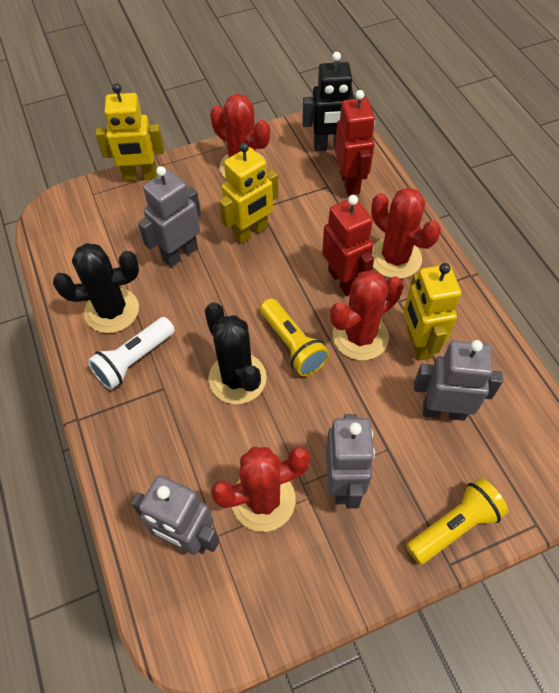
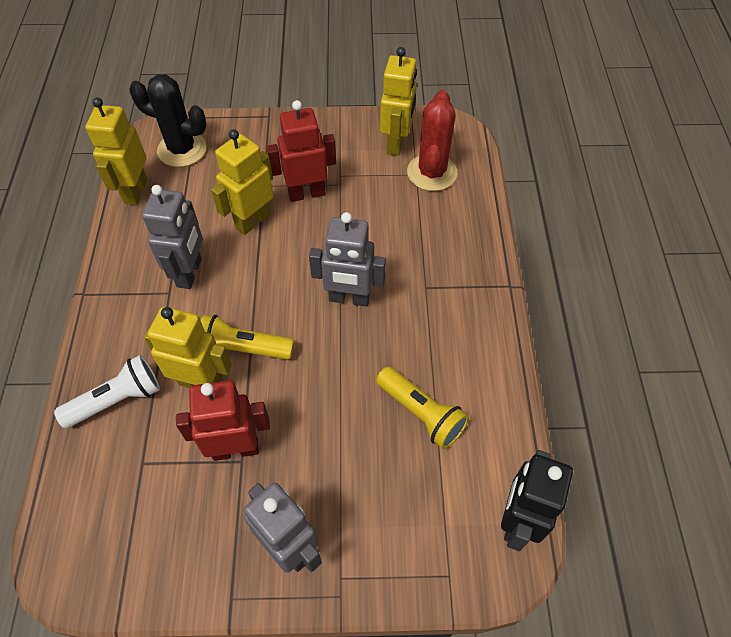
black cactus: 2 -> 1
grey robot: 4 -> 3
red cactus: 4 -> 1
yellow robot: 3 -> 4

